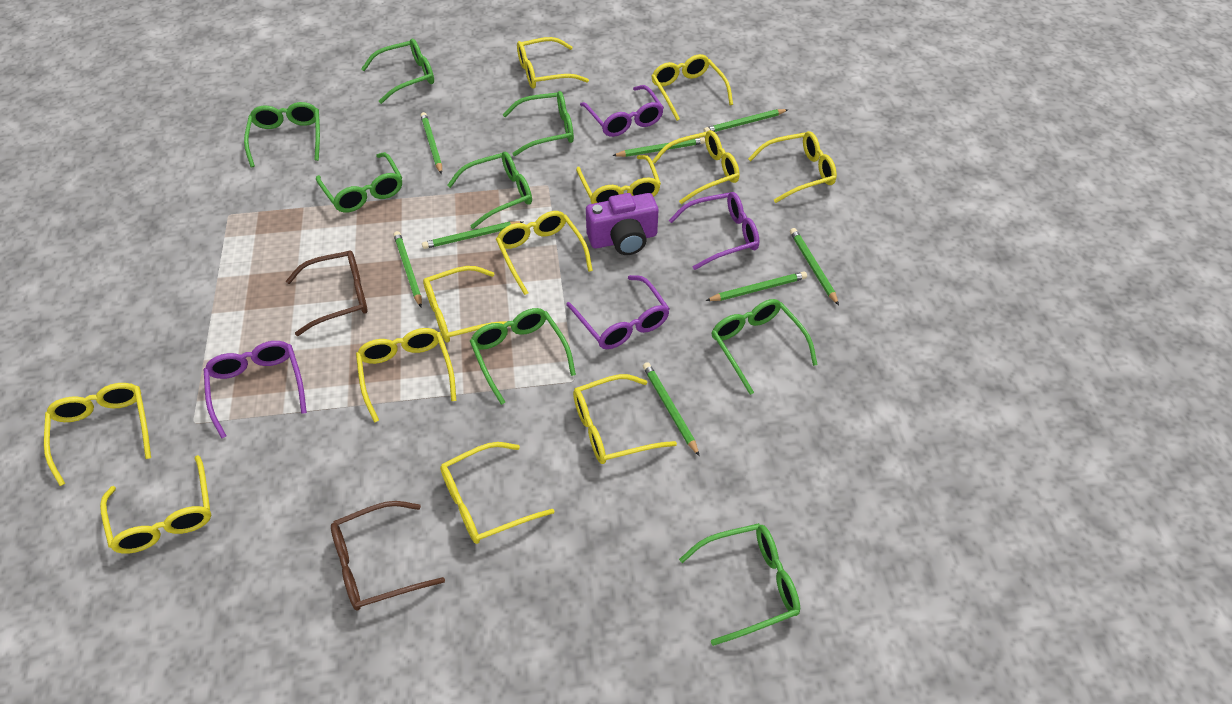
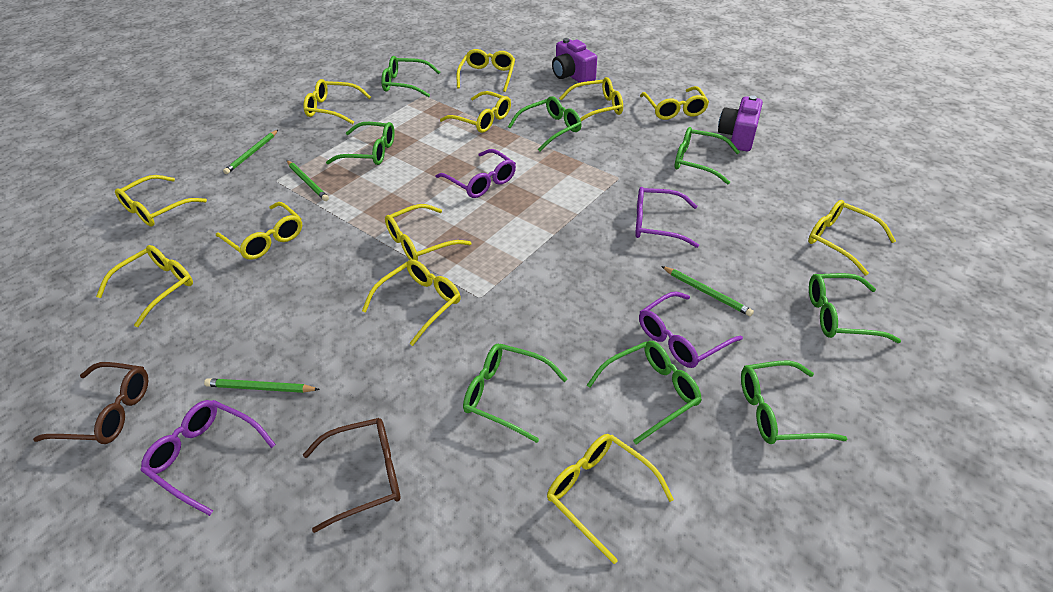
green pencil: 8 -> 4
purple camera: 1 -> 2

